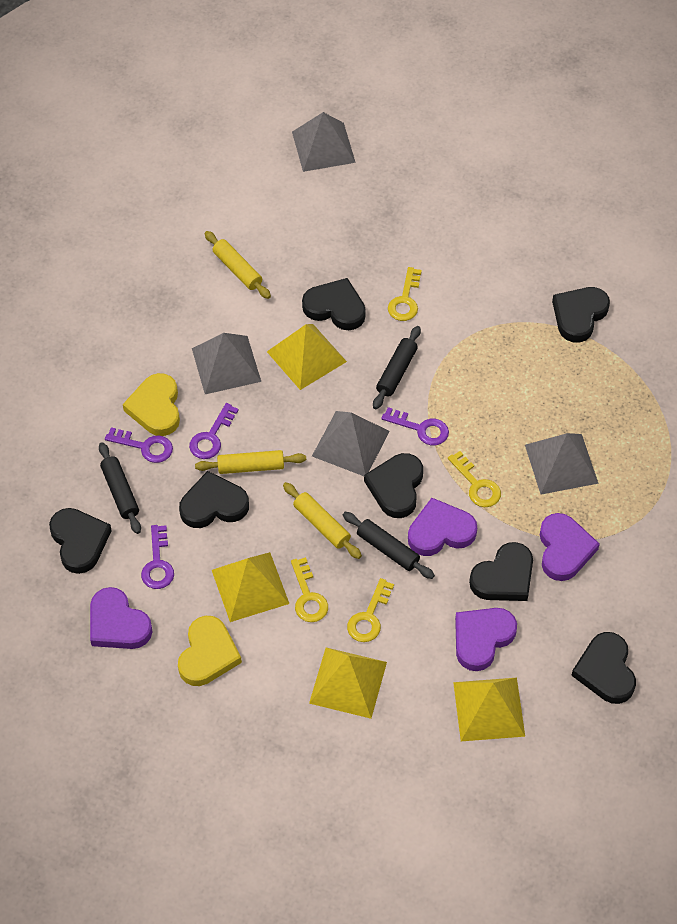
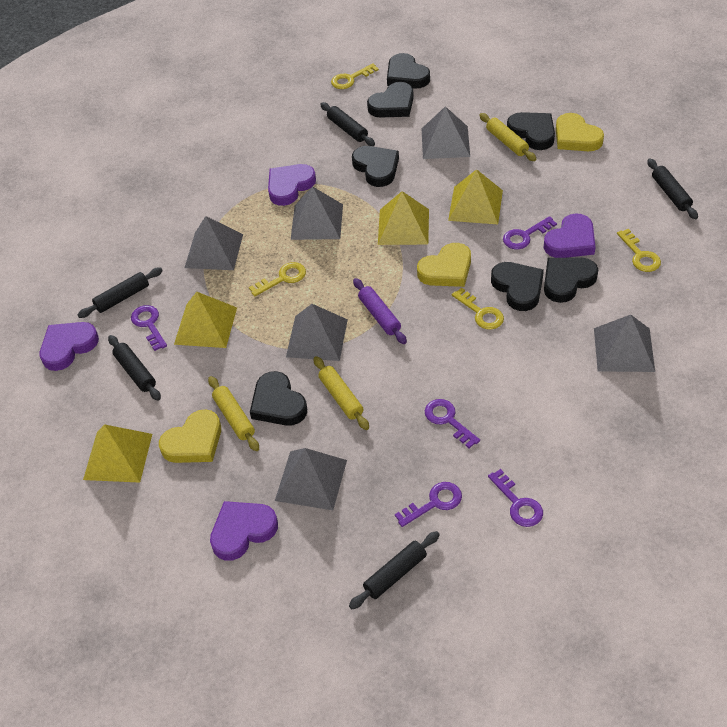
black rolling pin: 3 -> 5
grey pyramid: 4 -> 6
purple key: 4 -> 5
purple rolling pin: 0 -> 1
yellow heart: 2 -> 3

